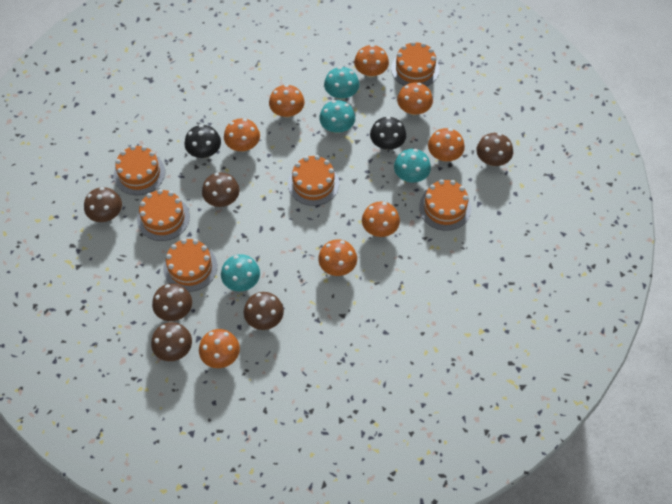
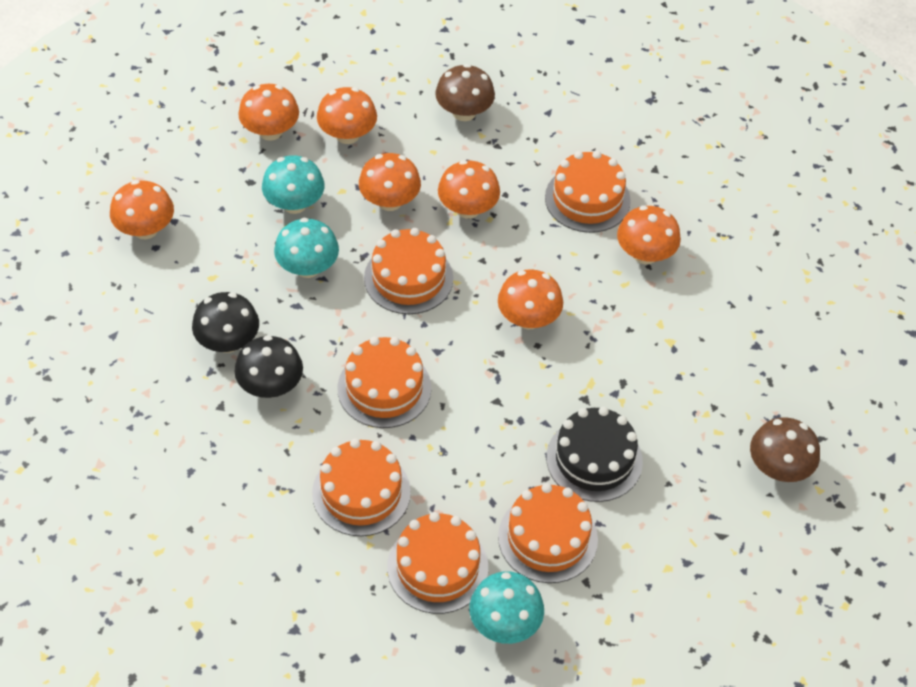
black cake: 0 -> 1
brown mushroom: 6 -> 2
orange mushroom: 8 -> 7
turquoise mushroom: 4 -> 3

